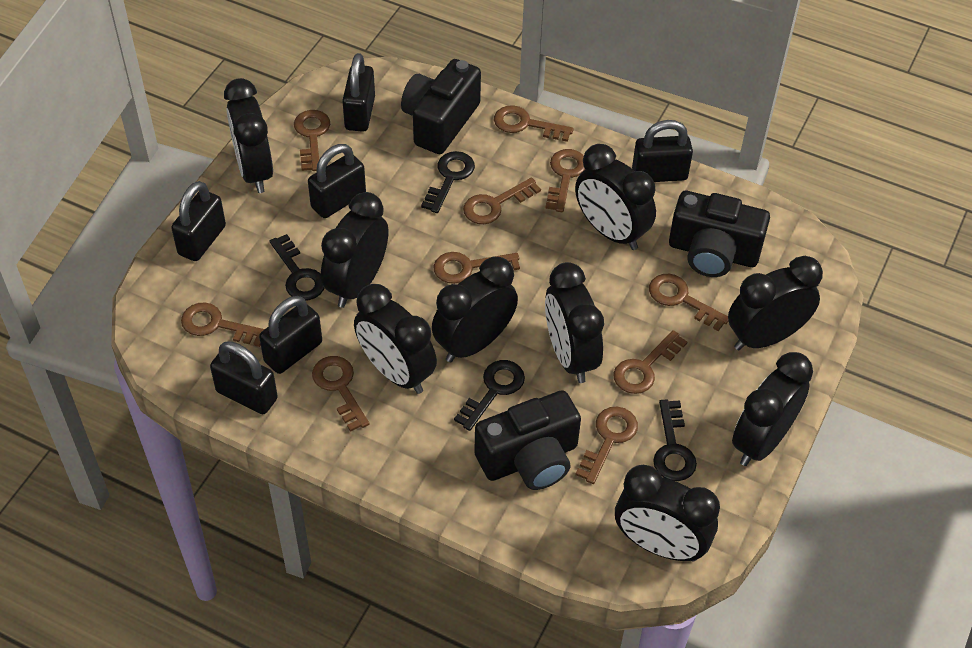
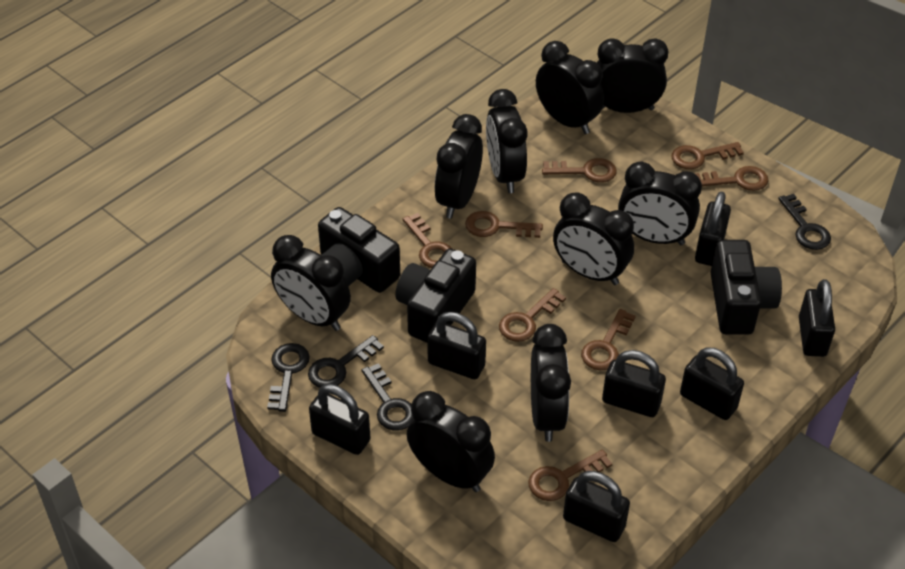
black padlock: 6 -> 7
brown key: 10 -> 8

